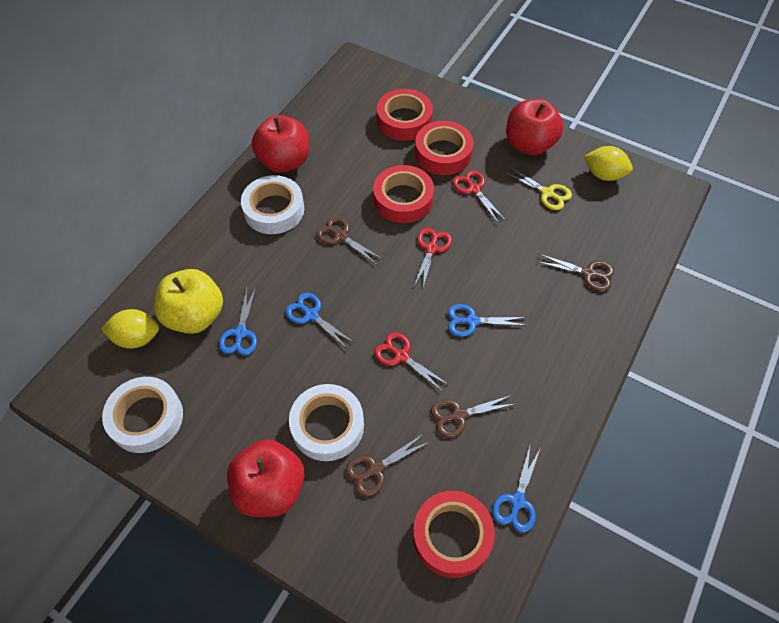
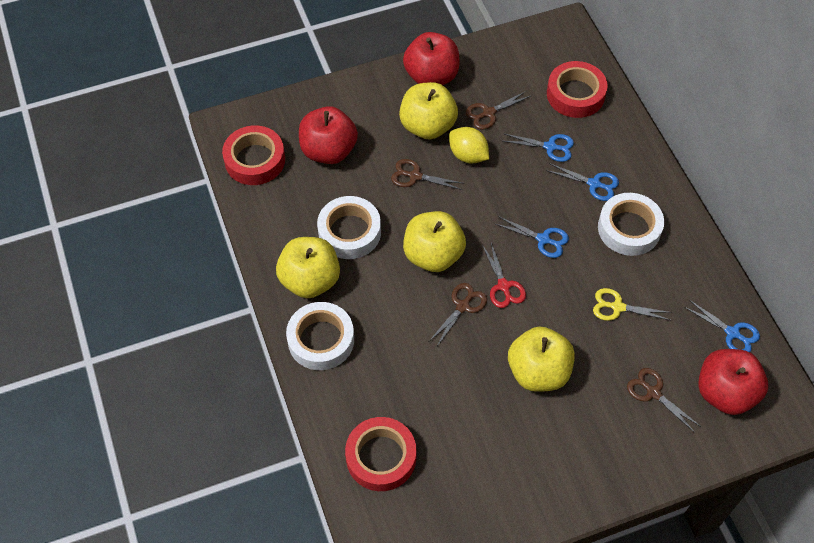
red scissors: 3 -> 1
red tape: 4 -> 3
yellow apple: 1 -> 4
yellow lemon: 2 -> 1

